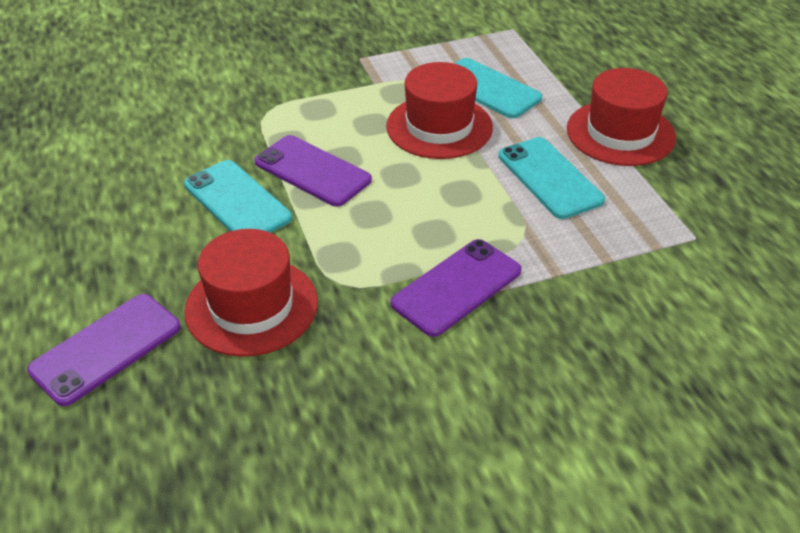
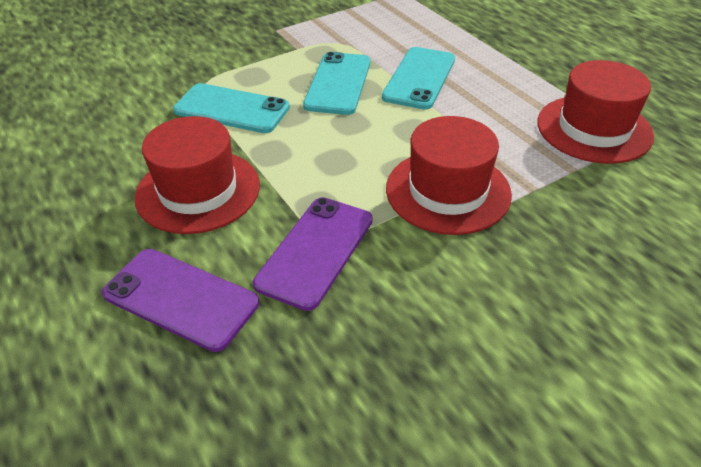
purple phone: 3 -> 2

